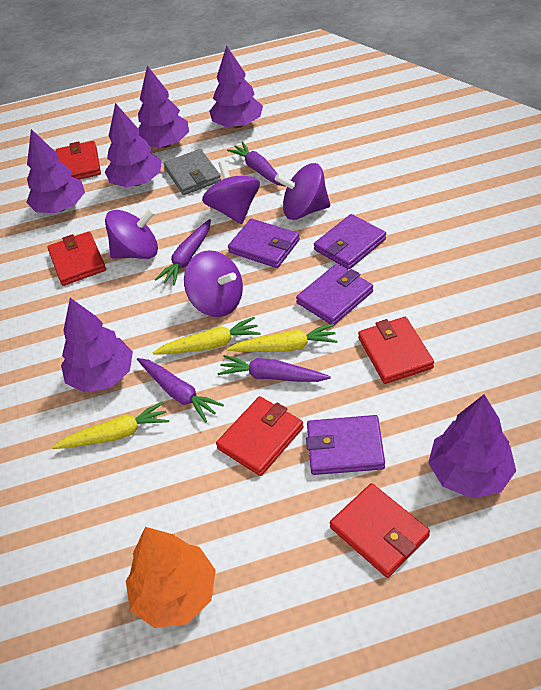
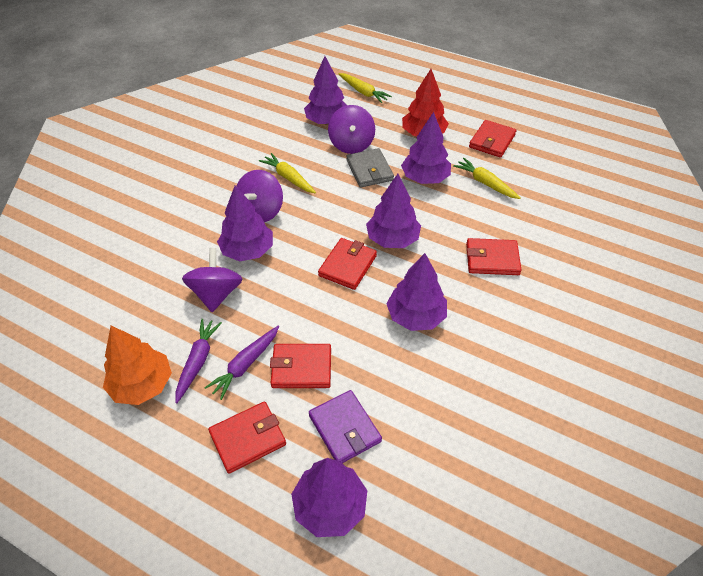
purple carrot: 4 -> 2
purple spinning top: 4 -> 3
purple wallet: 4 -> 1
red tree: 0 -> 1

